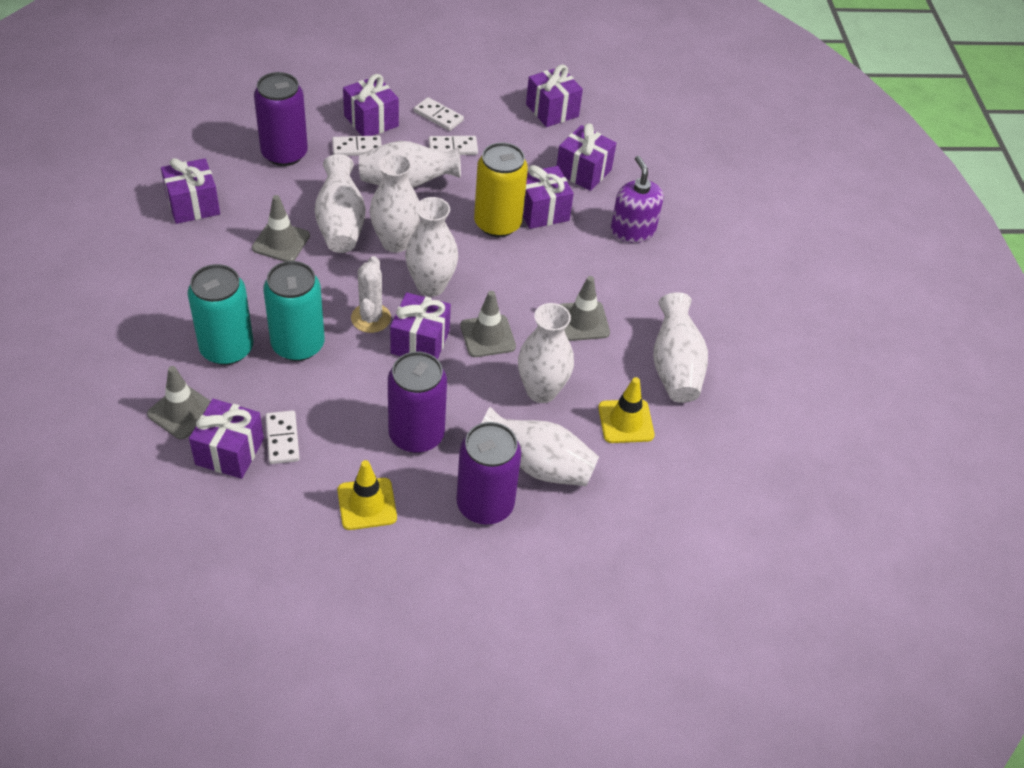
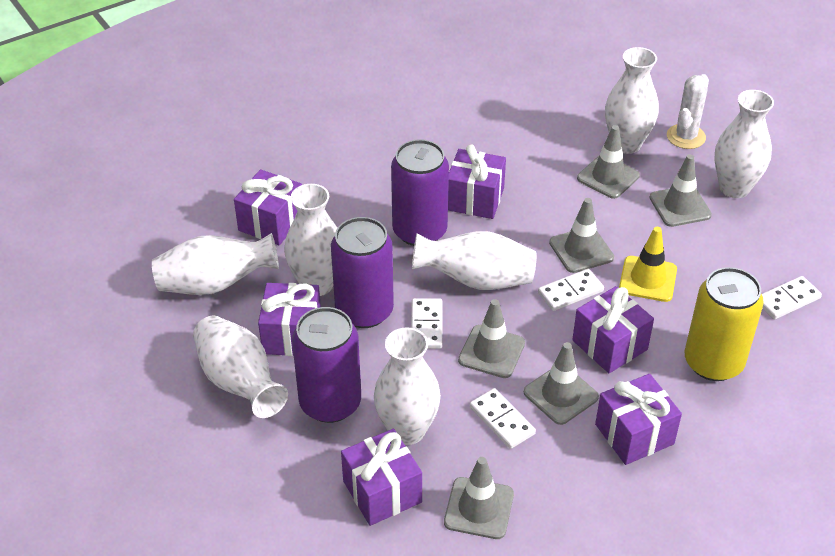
grey traffic cone: 4 -> 6
purple gift: 7 -> 6
purple soap dispenser: 1 -> 0
turquoise can: 2 -> 0
yellow traffic cone: 2 -> 1

